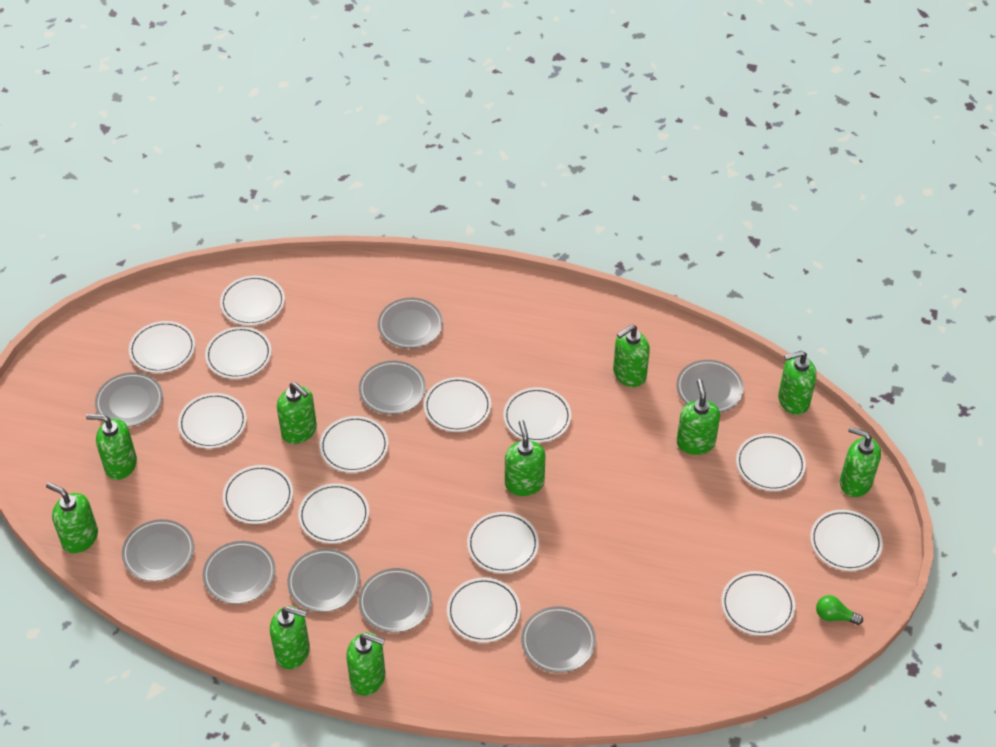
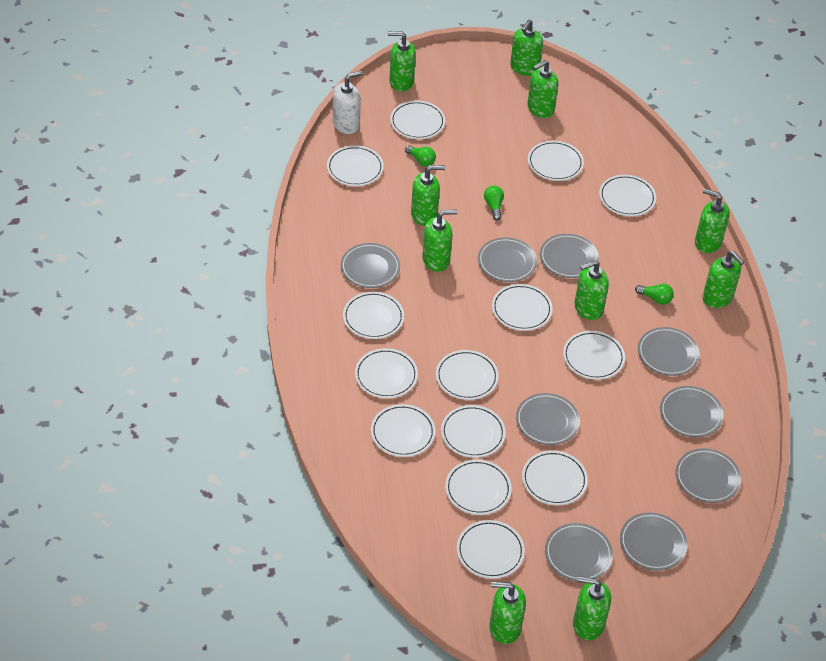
green light bulb: 1 -> 3
white soap dispenser: 0 -> 1

